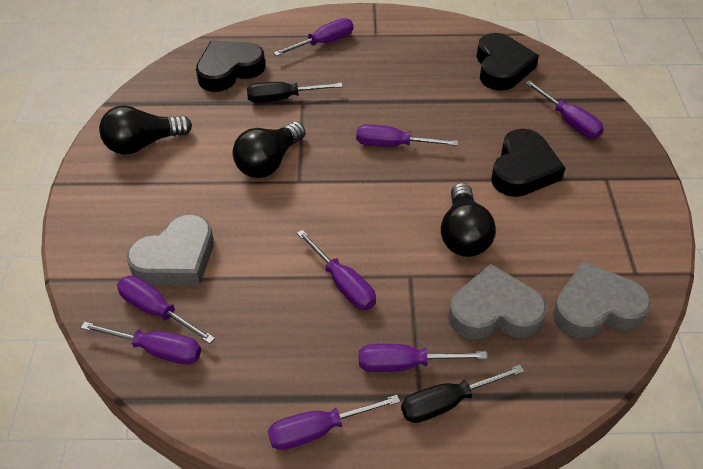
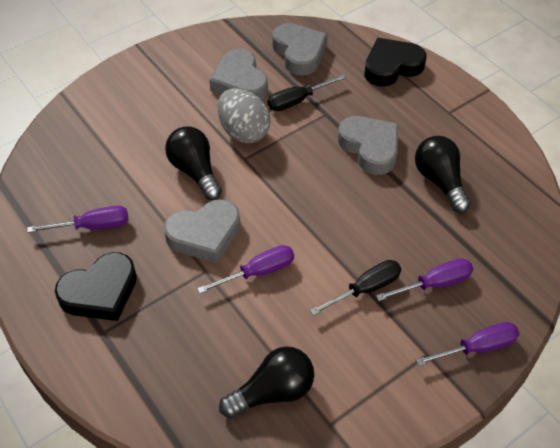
black heart: 3 -> 2
grey egg: 0 -> 1
grey heart: 3 -> 4
purple screwdriver: 8 -> 4

